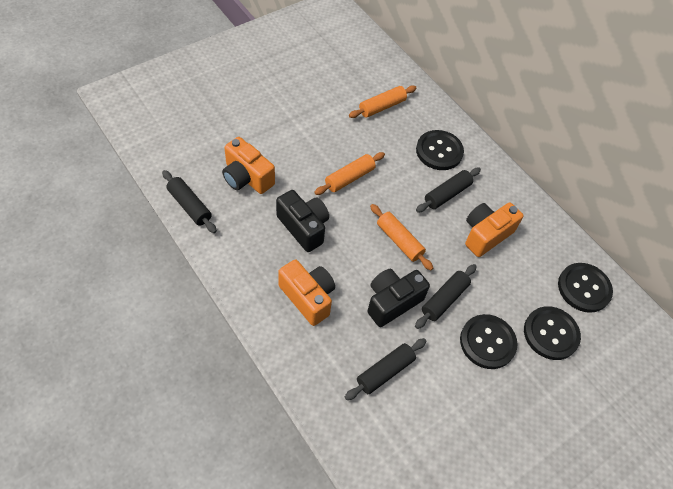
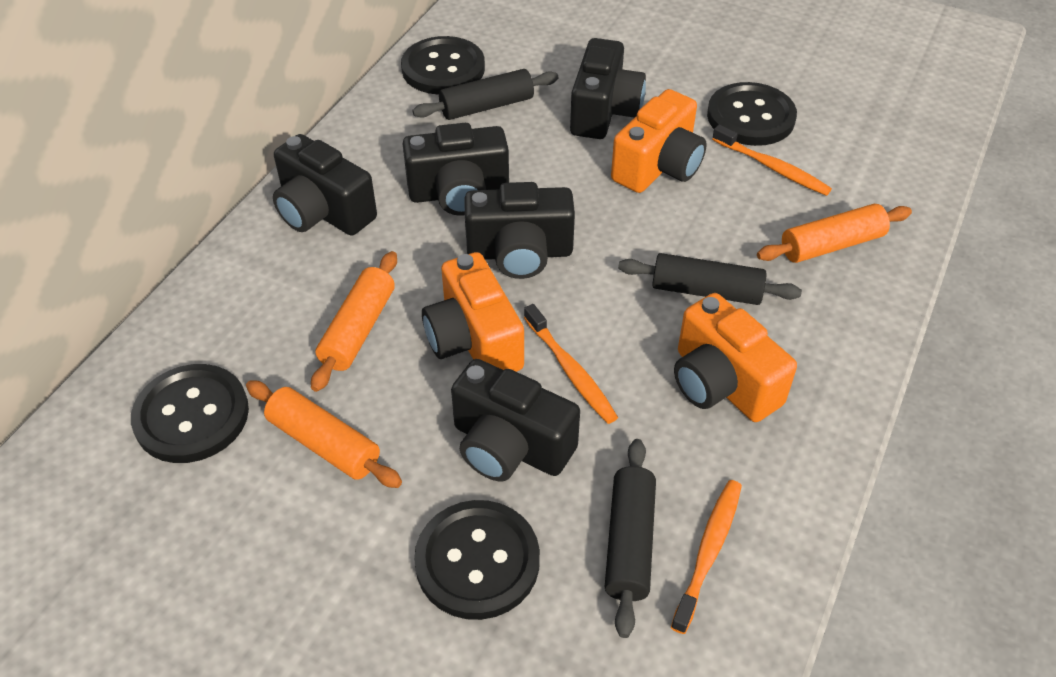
black camera: 2 -> 5
black rolling pin: 4 -> 3
orange toothbrush: 0 -> 3

